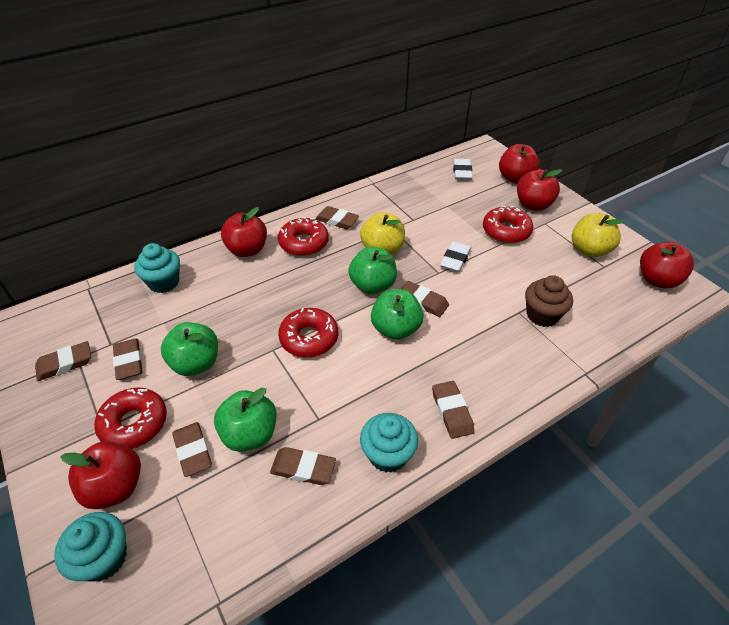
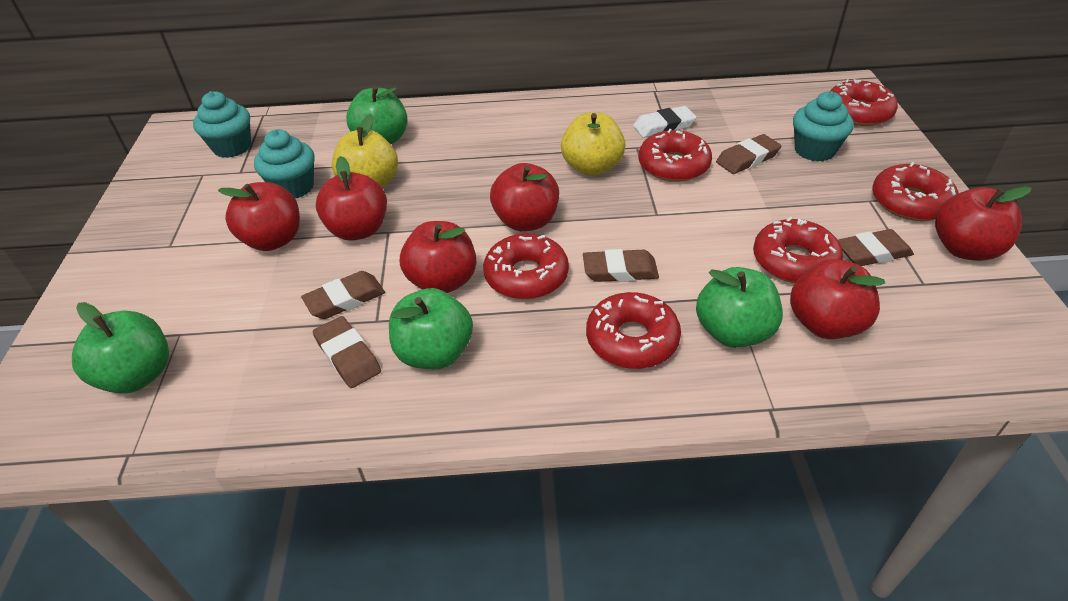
brown cupcake: 1 -> 0
brown eraser: 7 -> 5
red apple: 5 -> 6
red donut: 4 -> 6
white eraser: 2 -> 1

